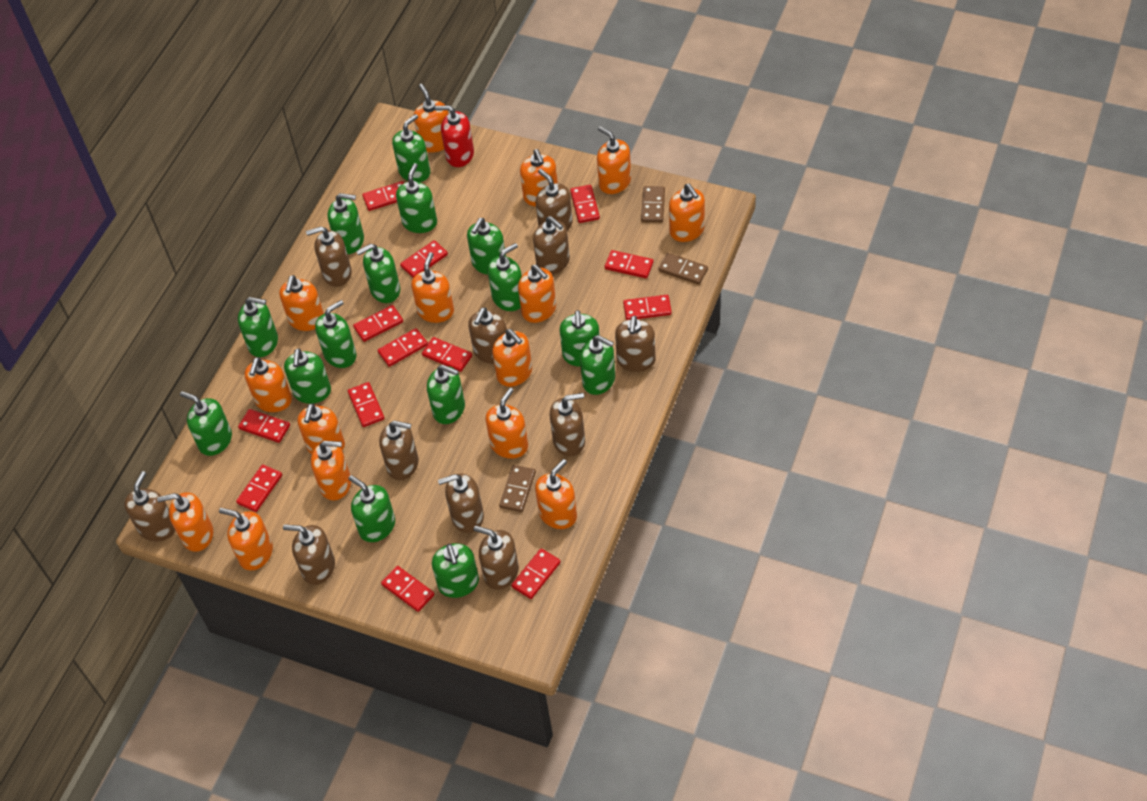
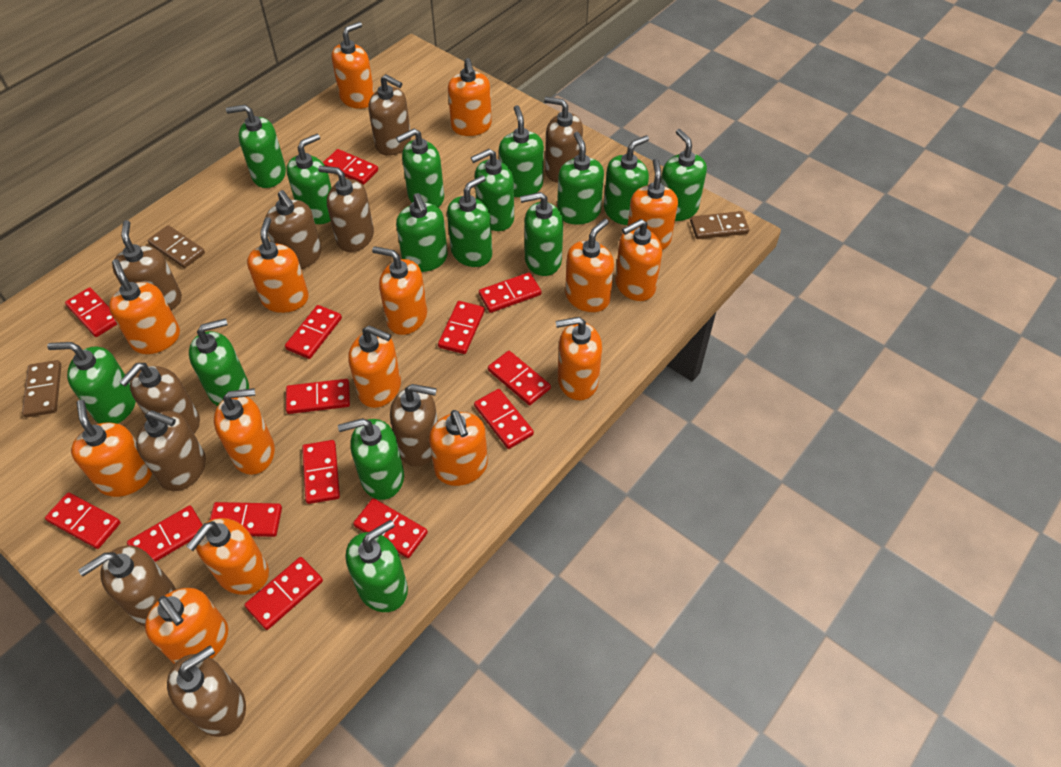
brown soap dispenser: 11 -> 10
red domino: 13 -> 14
red soap dispenser: 1 -> 0

